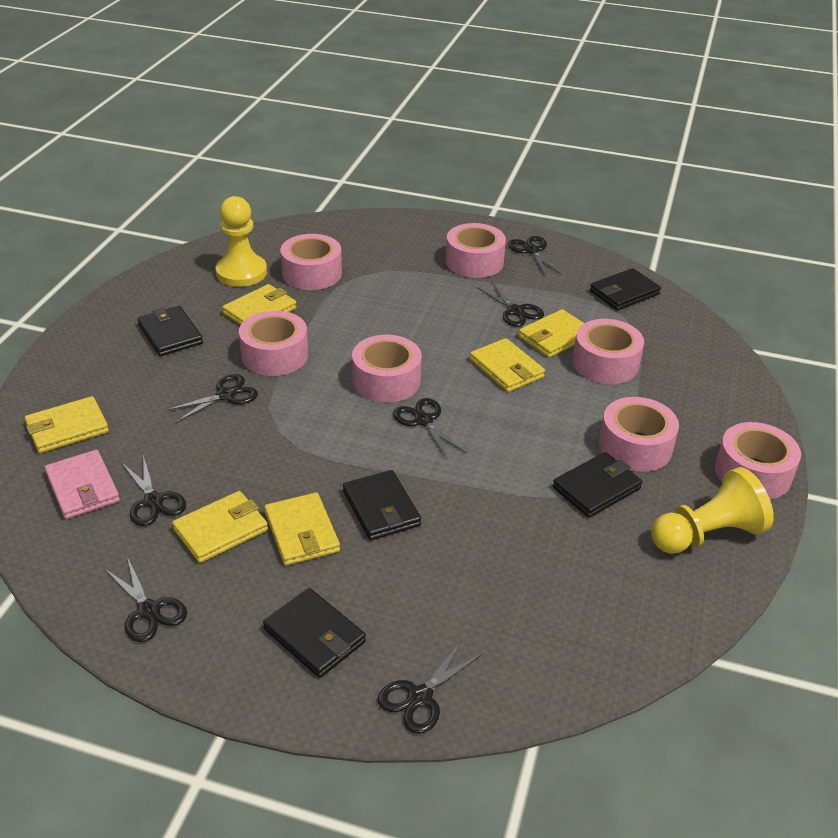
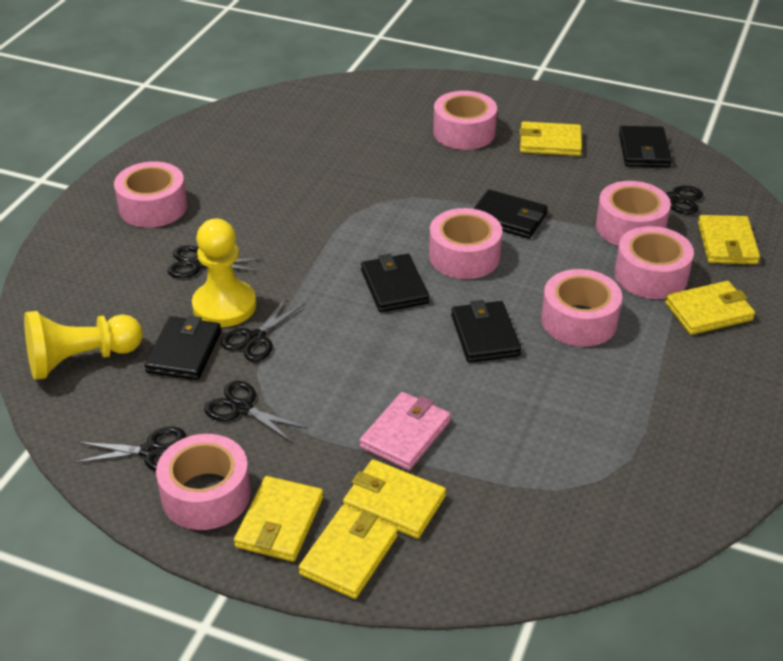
black scissors: 7 -> 5

